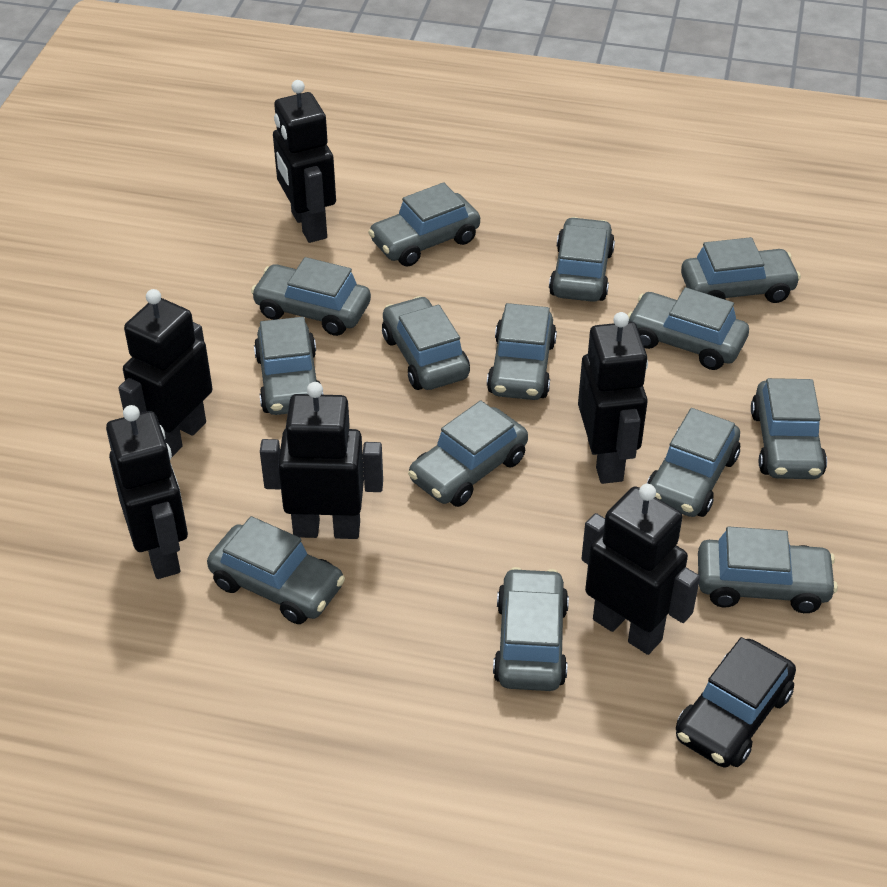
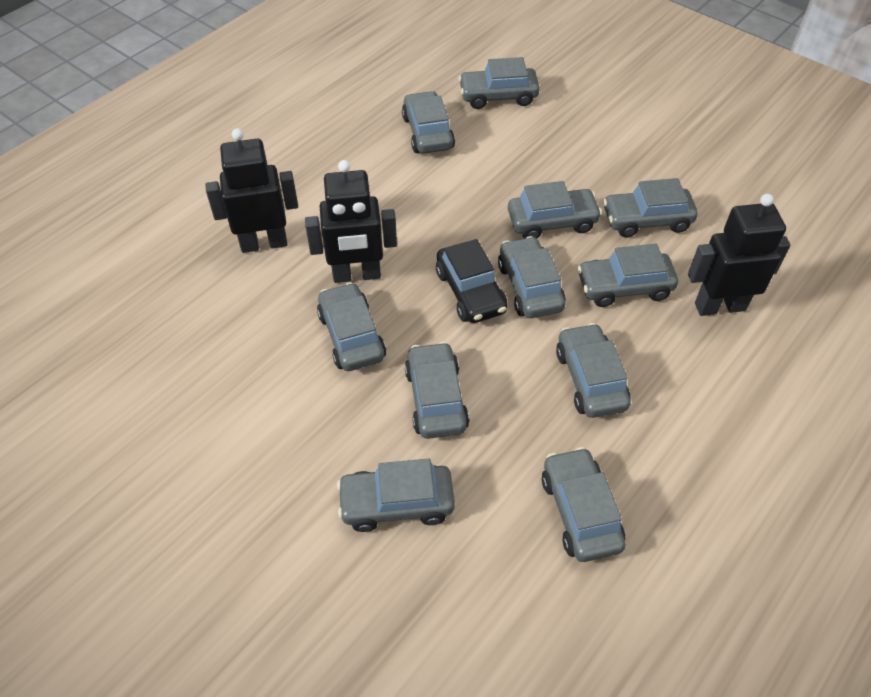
black robot: 6 -> 3
grey car: 14 -> 11

